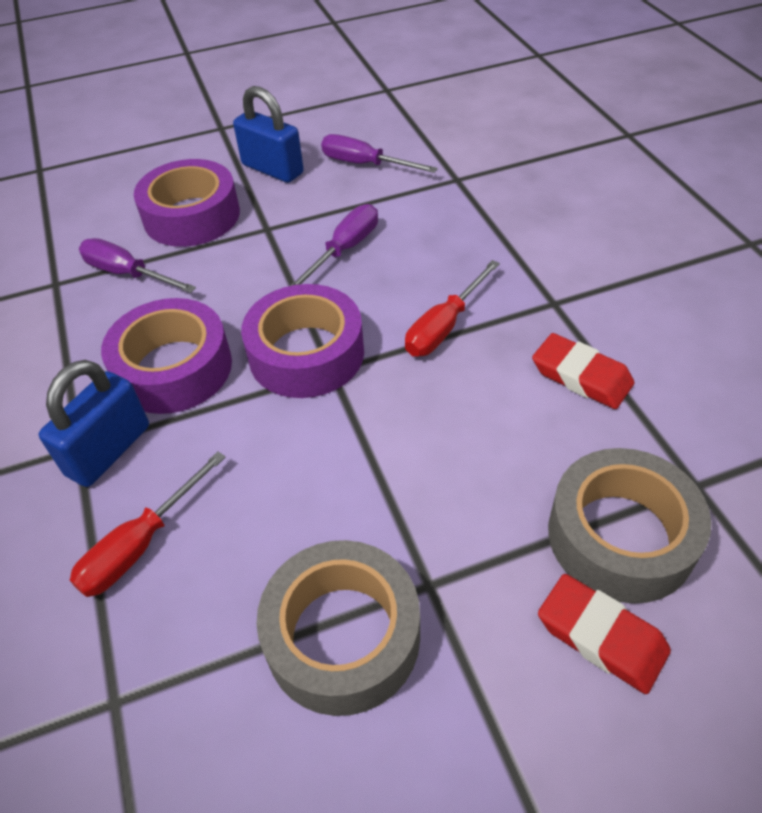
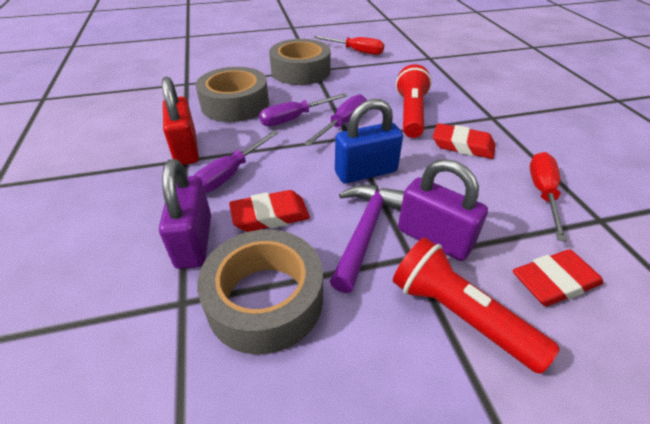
blue padlock: 2 -> 1
grey tape: 2 -> 3
purple hammer: 0 -> 1
purple padlock: 0 -> 2
purple tape: 3 -> 0
red eraser: 2 -> 3
red flashlight: 0 -> 2
red padlock: 0 -> 1

